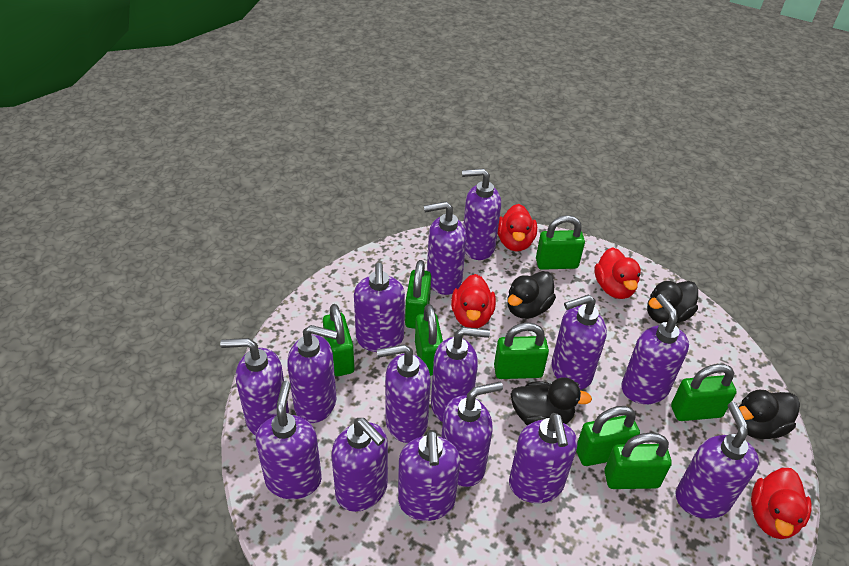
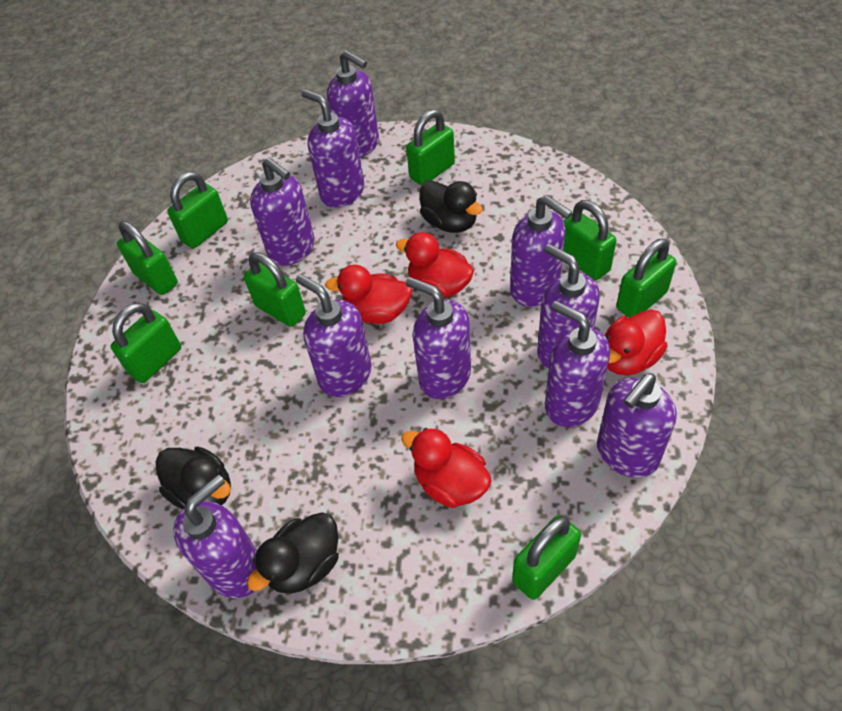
black duck: 4 -> 3
purple soap dispenser: 15 -> 10

